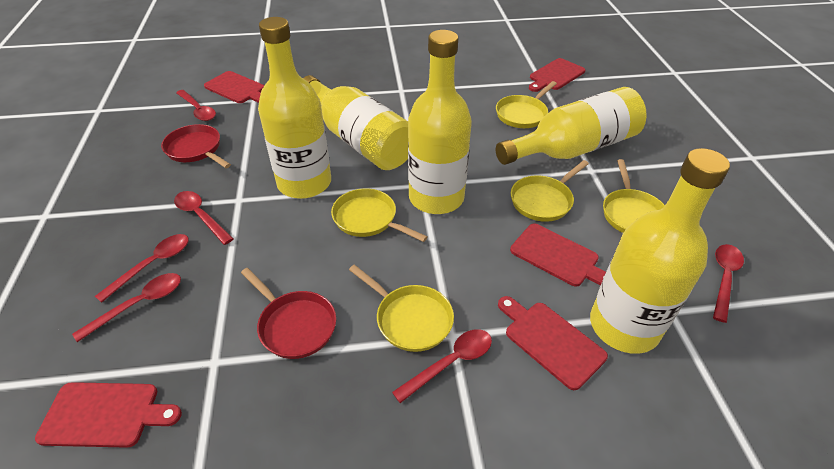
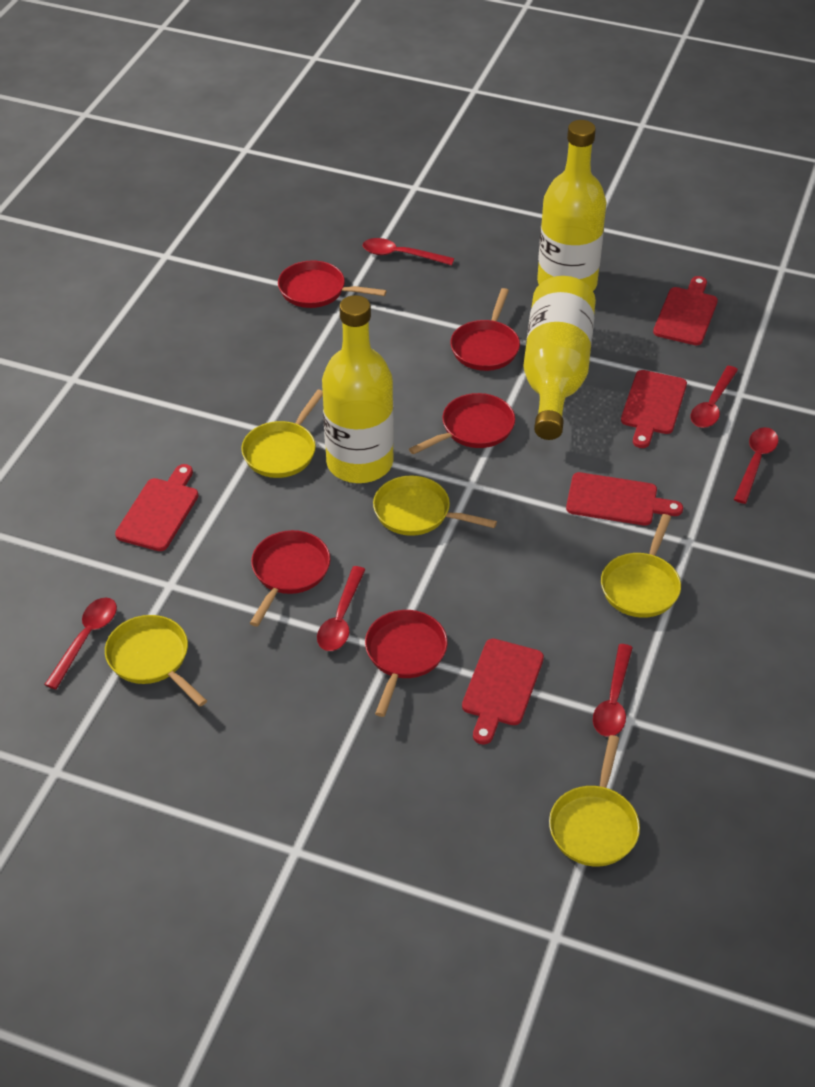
red pan: 2 -> 5
yellow bottle: 5 -> 3

